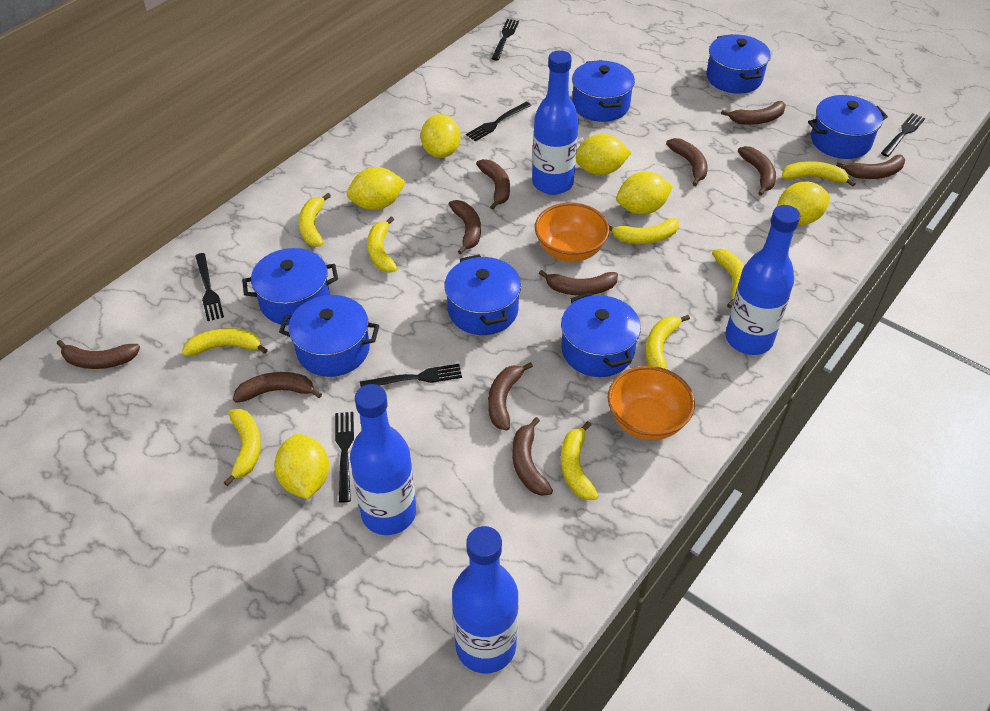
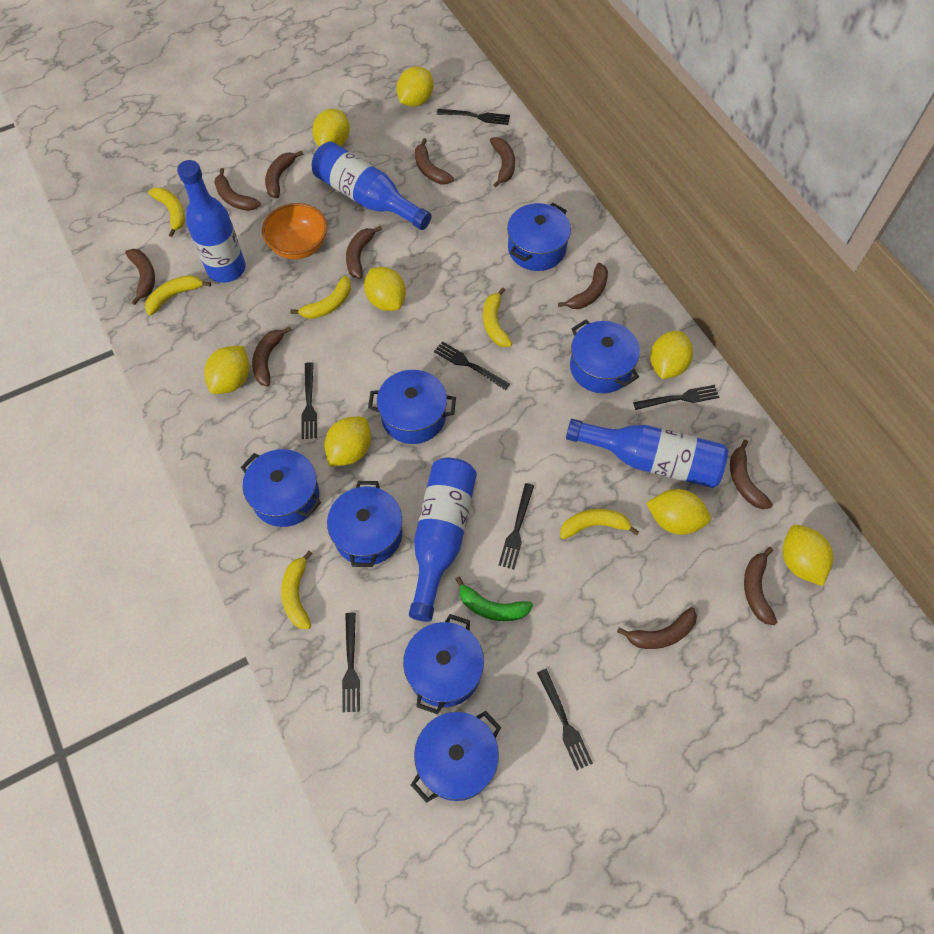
black fork: 6 -> 7
green banana: 0 -> 1
orange bowl: 2 -> 1
yellow banana: 9 -> 6
yellow lemon: 6 -> 8

